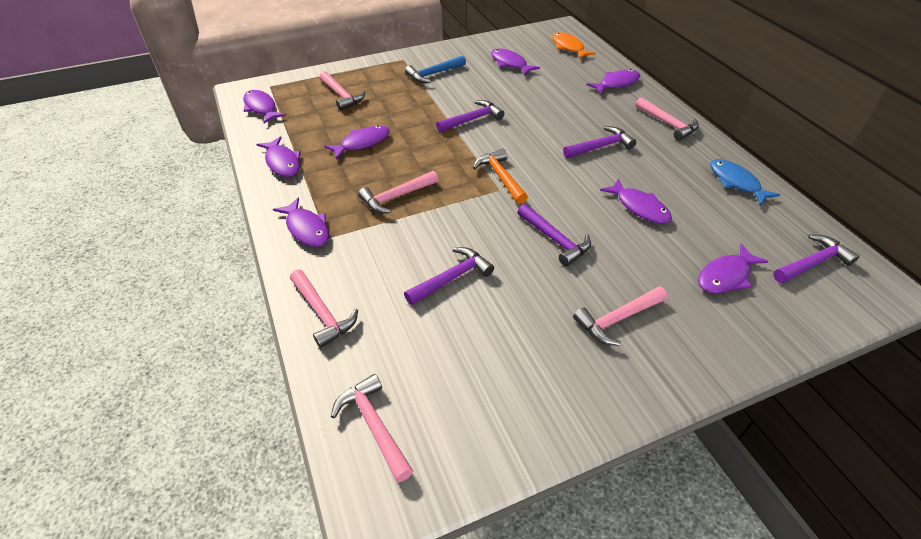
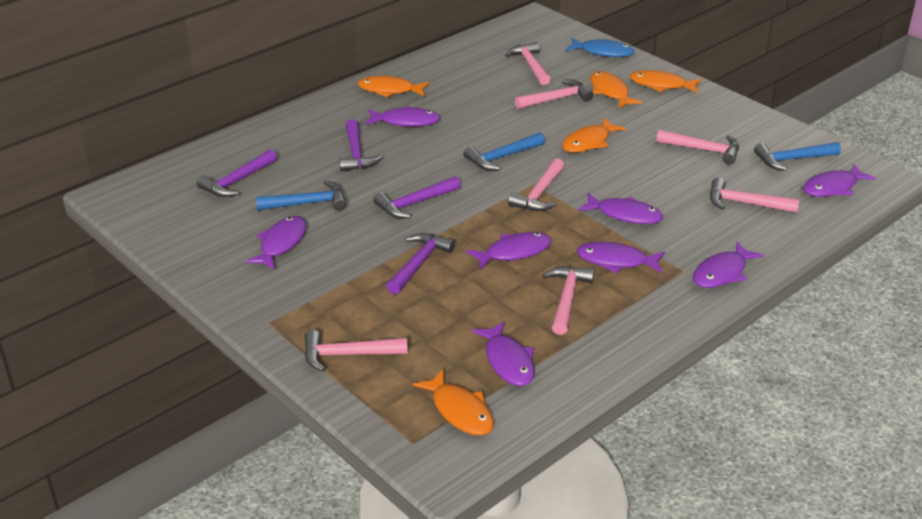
blue hammer: 1 -> 3
orange fish: 1 -> 5
orange hammer: 1 -> 0
pink hammer: 6 -> 7
purple hammer: 5 -> 4

